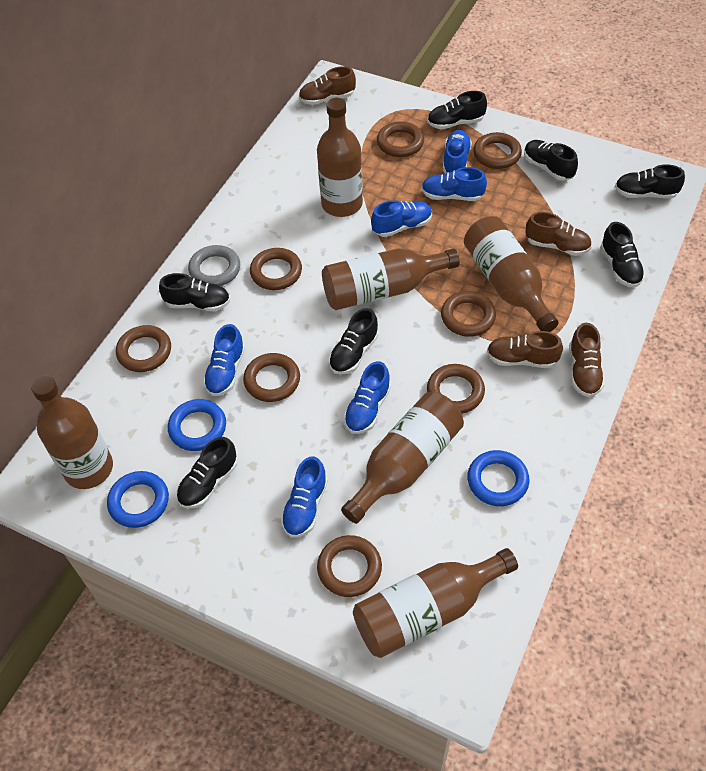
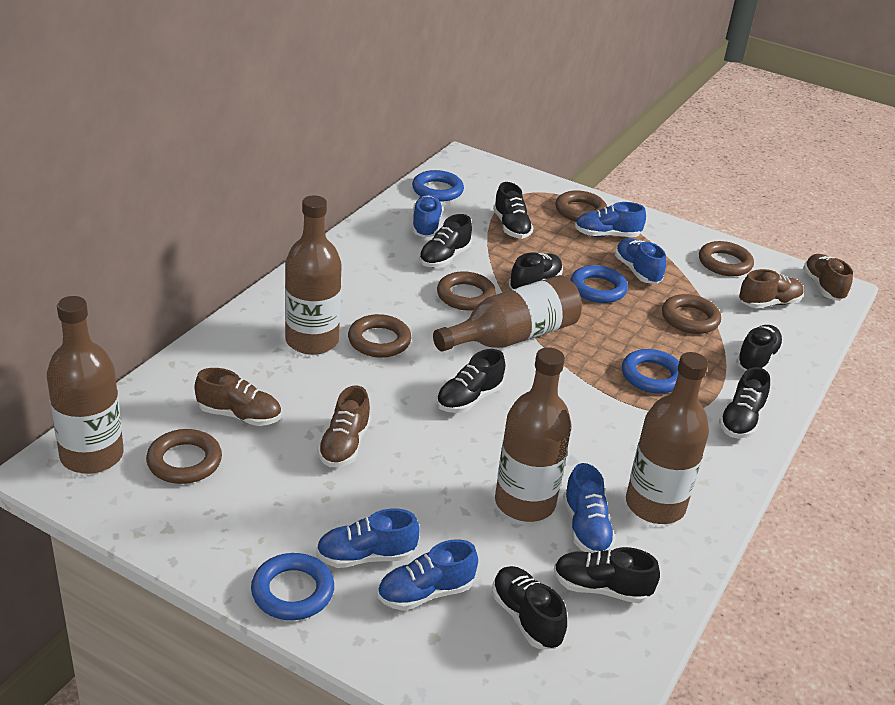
black shoe: 7 -> 8
blue ring: 3 -> 4
brown bottle: 6 -> 5
brown ring: 8 -> 6
grey ring: 1 -> 0

